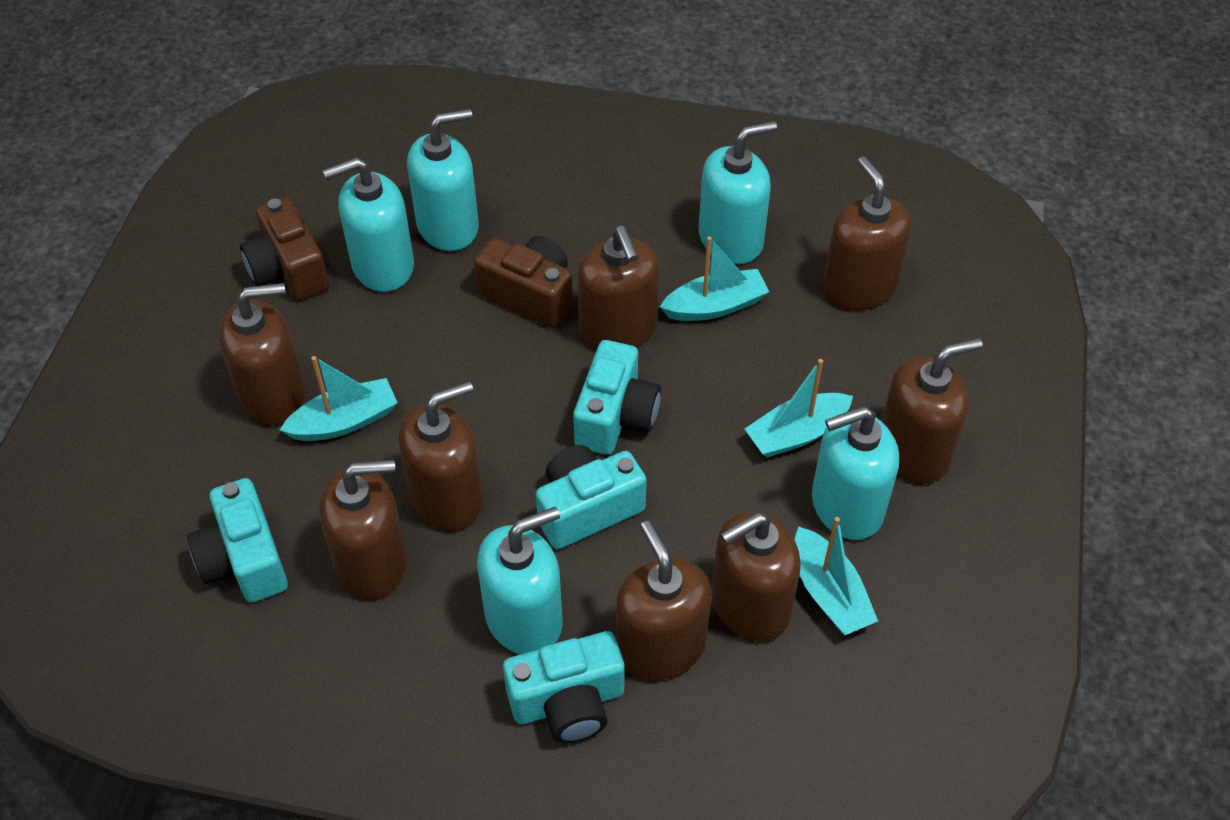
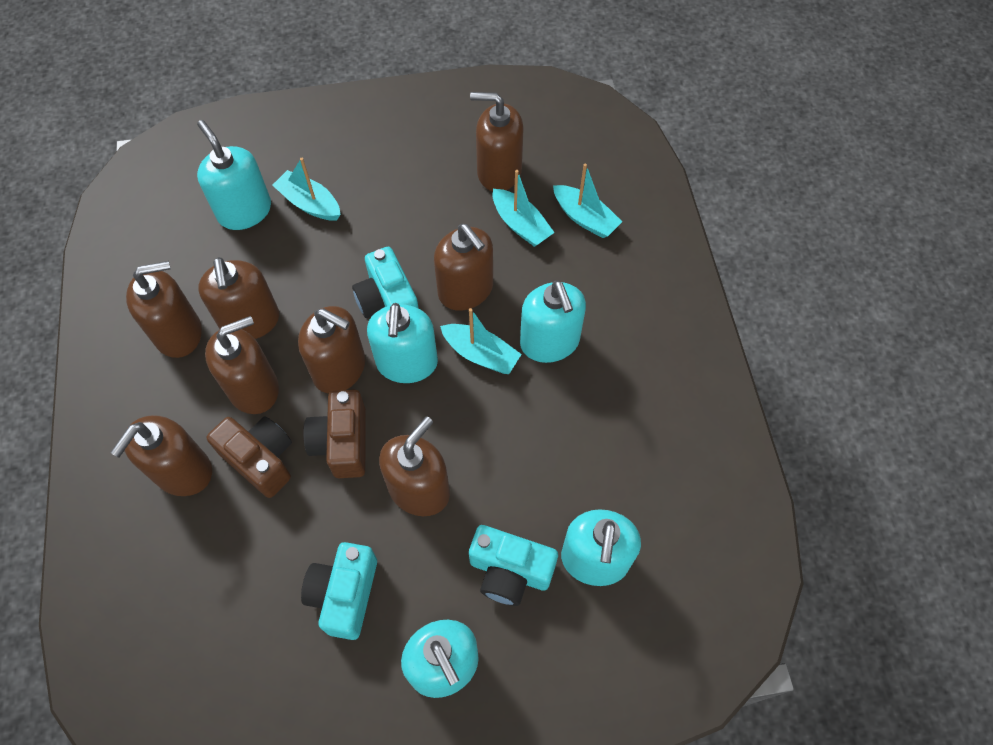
turquoise camera: 4 -> 3

